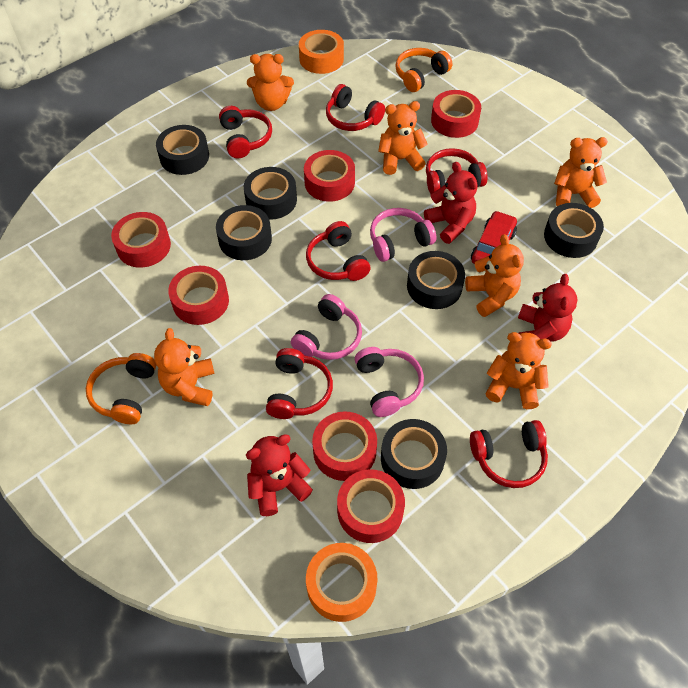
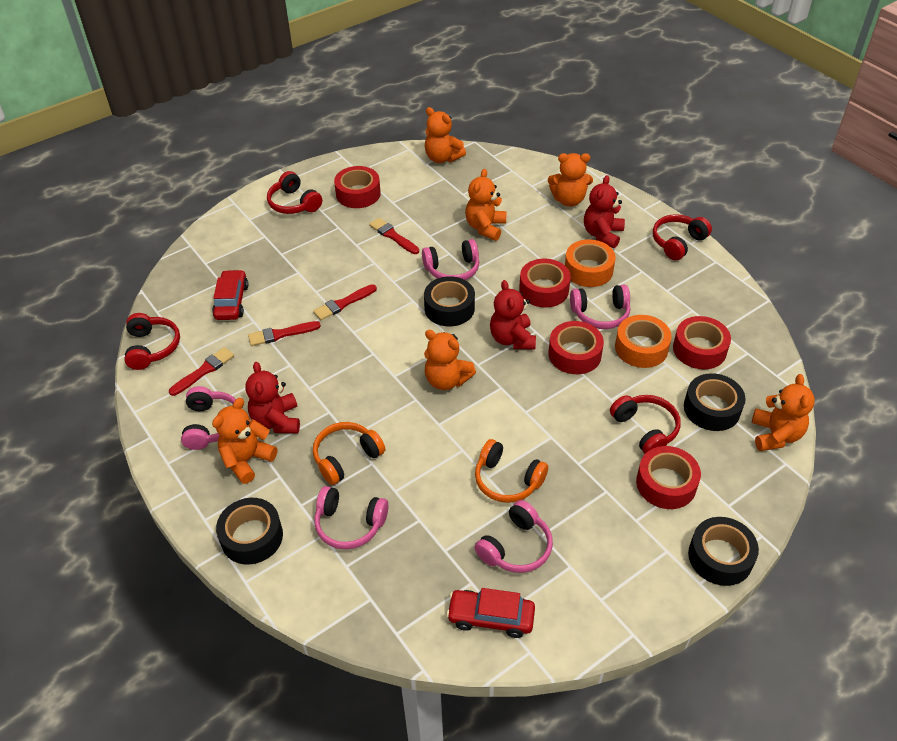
black tape: 6 -> 4
pink headphones: 3 -> 5
red brush: 0 -> 4
red car: 1 -> 2
red headphones: 6 -> 4
red tape: 6 -> 5

